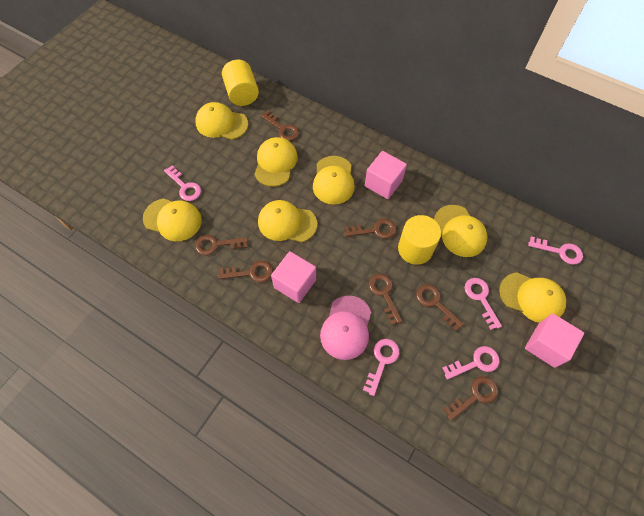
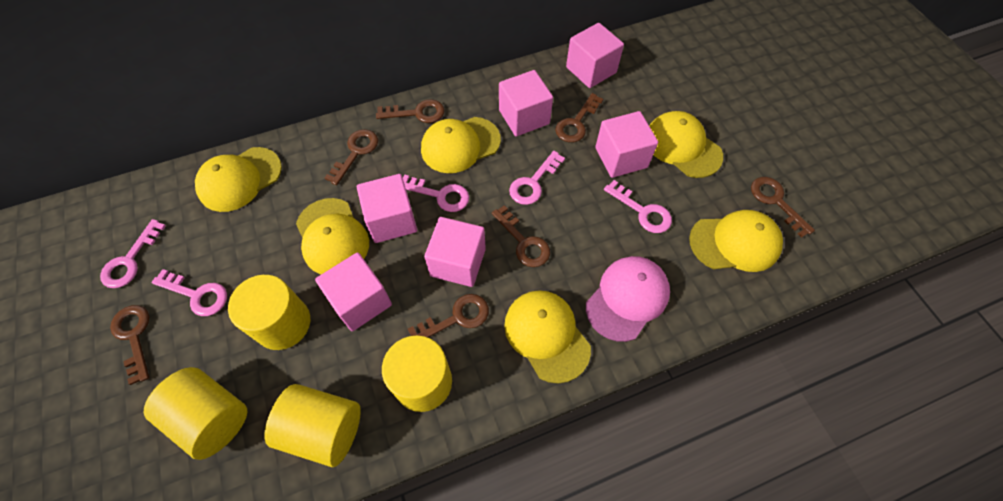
pink cube: 3 -> 6
yellow cap: 7 -> 6
yellow cylinder: 2 -> 4

